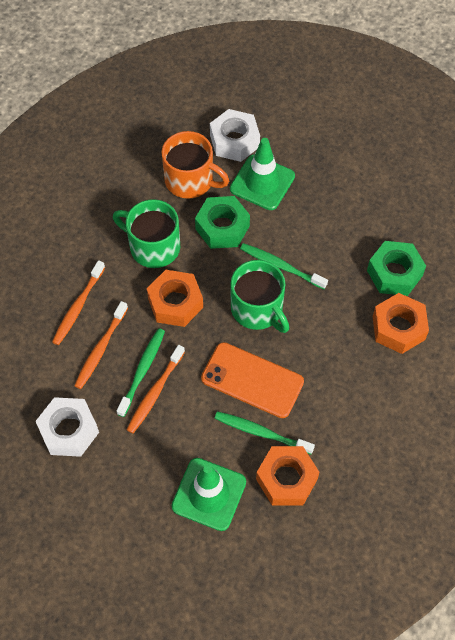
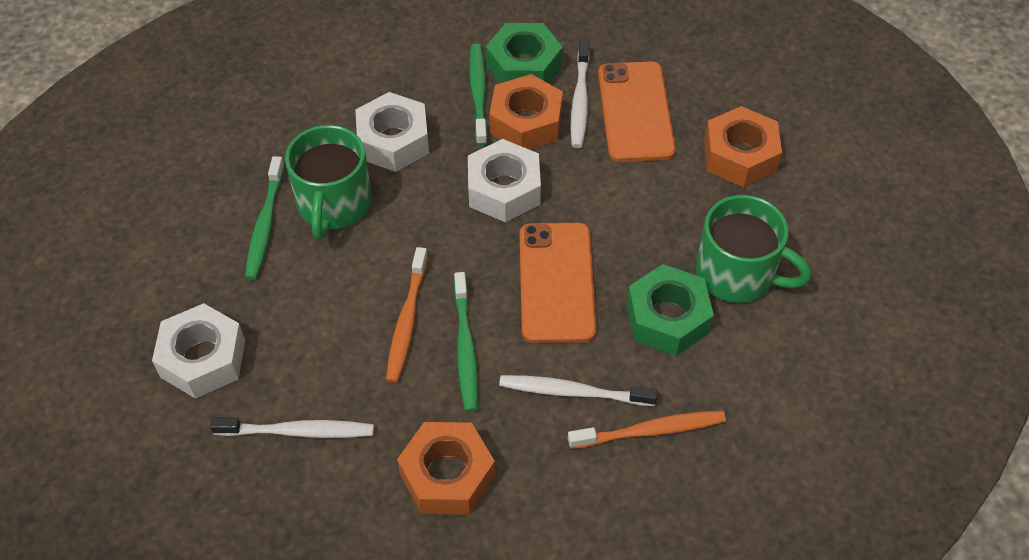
green traffic cone: 2 -> 0
orange mug: 1 -> 0
orange phone: 1 -> 2
orange toothbrush: 3 -> 2
white nut: 2 -> 3
white toothbrush: 0 -> 3

